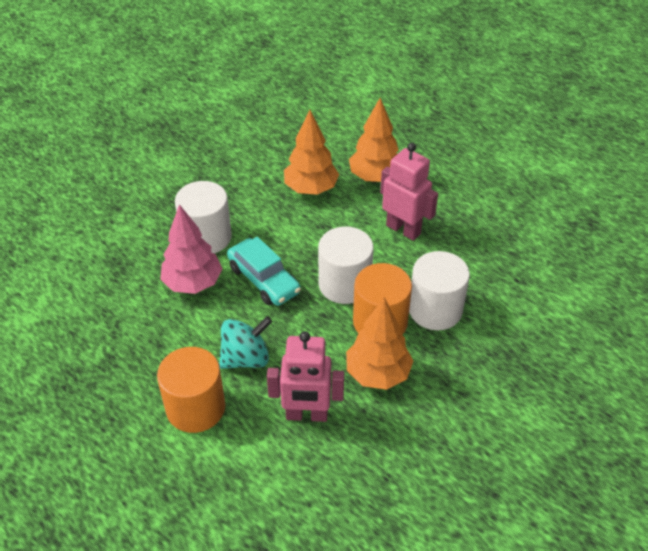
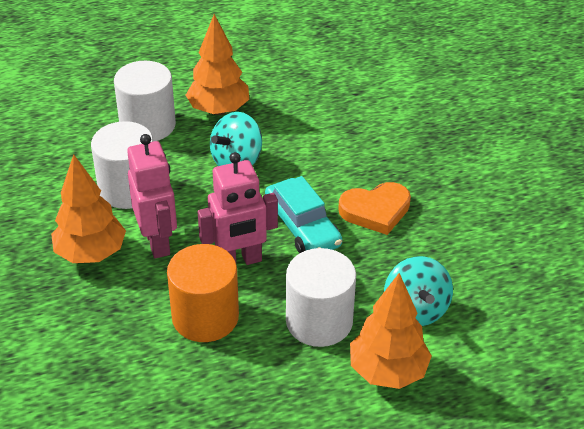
orange cylinder: 2 -> 1
orange heart: 0 -> 1
pink tree: 1 -> 0
turquoise spinning top: 1 -> 2

